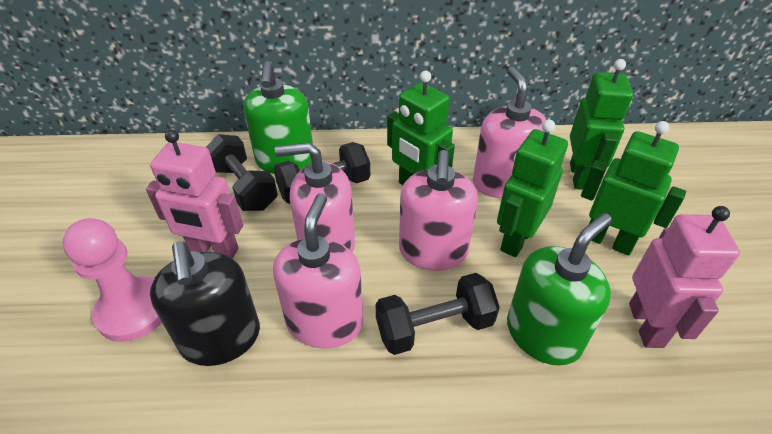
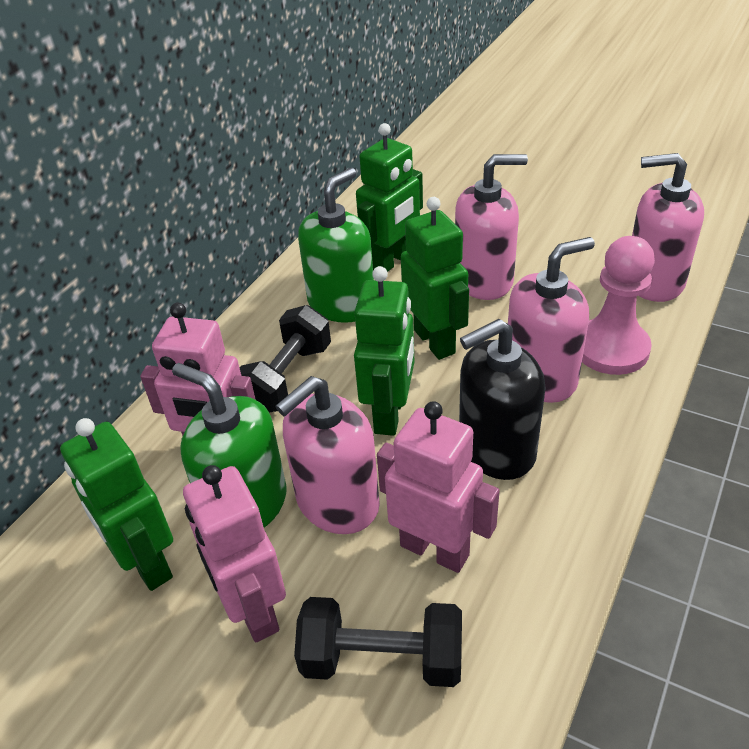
black dumbbell: 3 -> 2
pink robot: 2 -> 3

